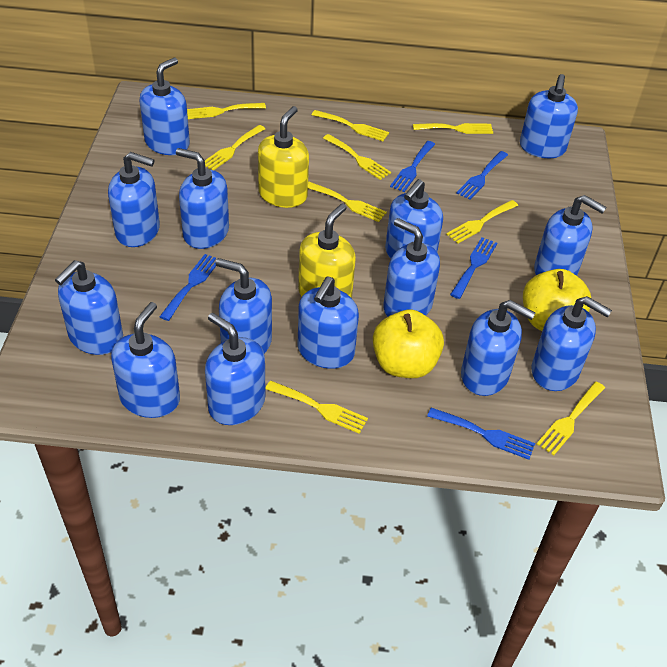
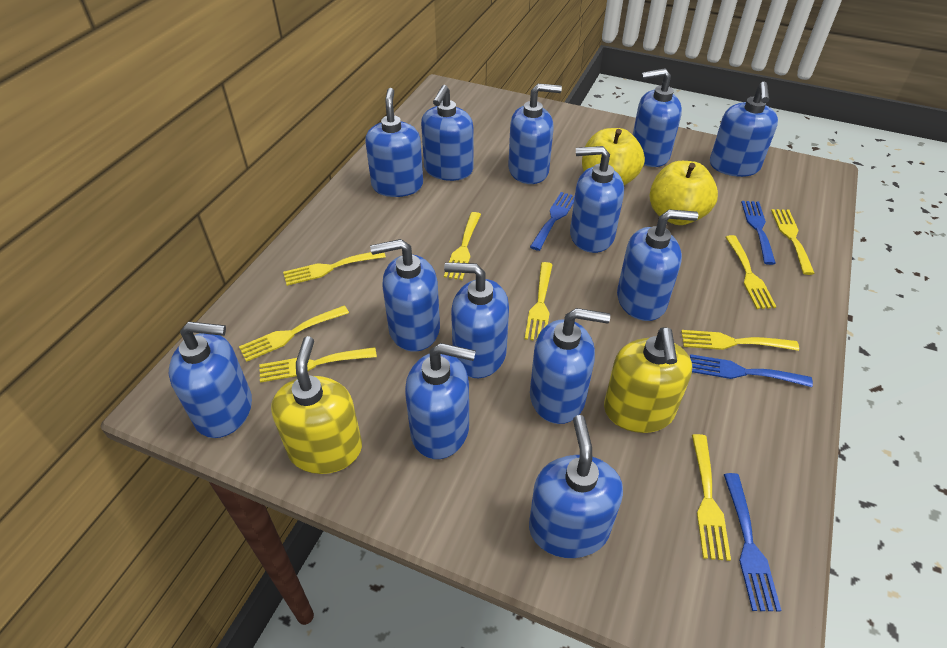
blue fork: 5 -> 4
blue soap dispenser: 14 -> 13

